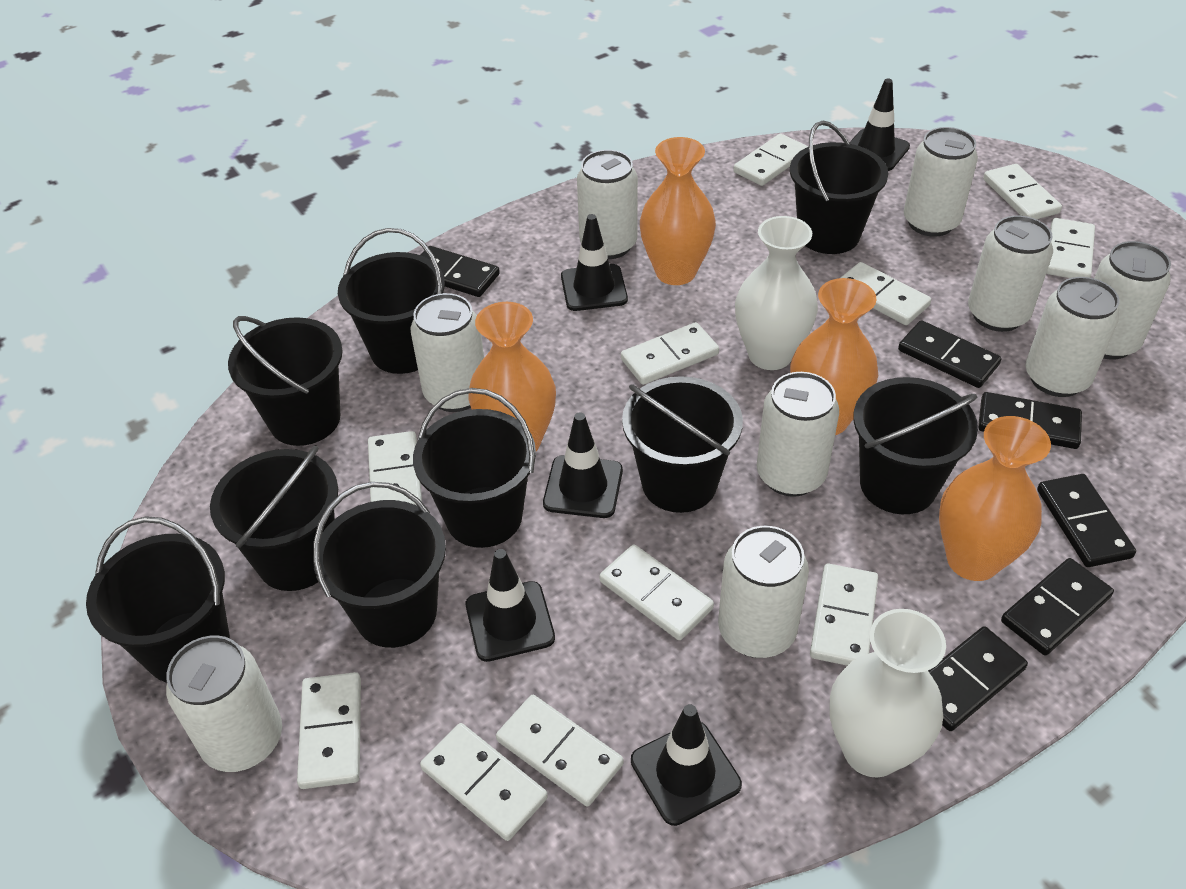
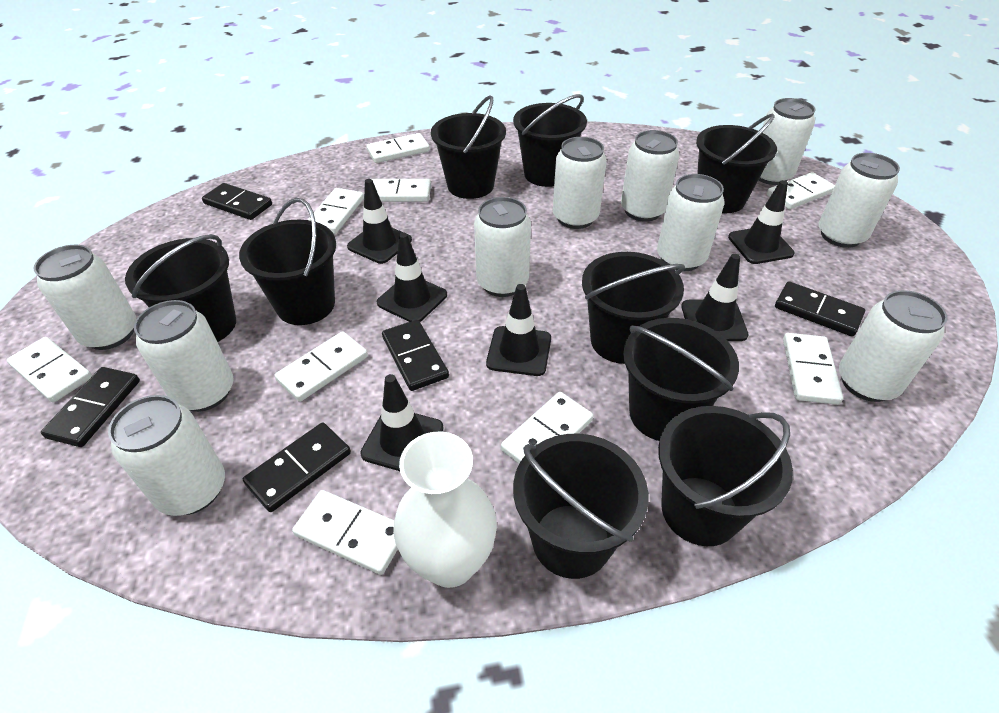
black domino: 6 -> 5
black traffic cone: 5 -> 6
orange vase: 4 -> 0
white can: 9 -> 10
white domino: 11 -> 9
white vase: 2 -> 1

